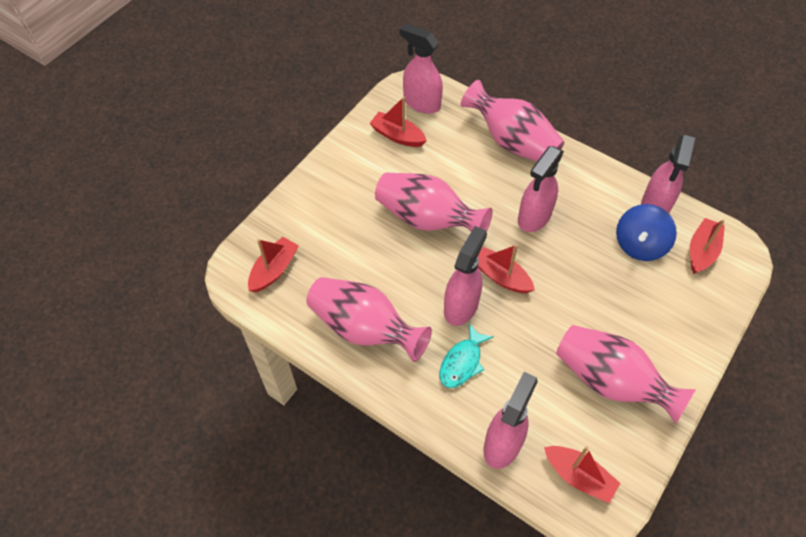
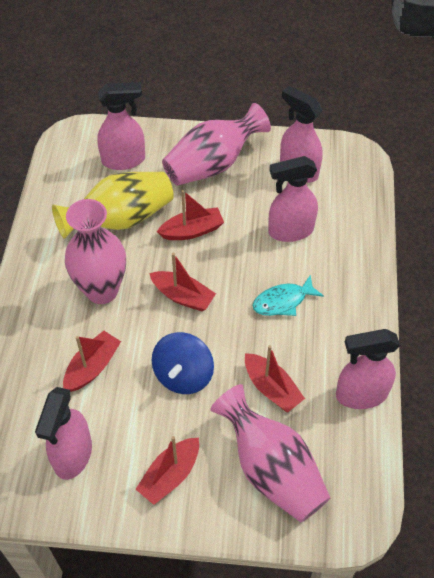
pink vase: 4 -> 3
yellow vase: 0 -> 1

